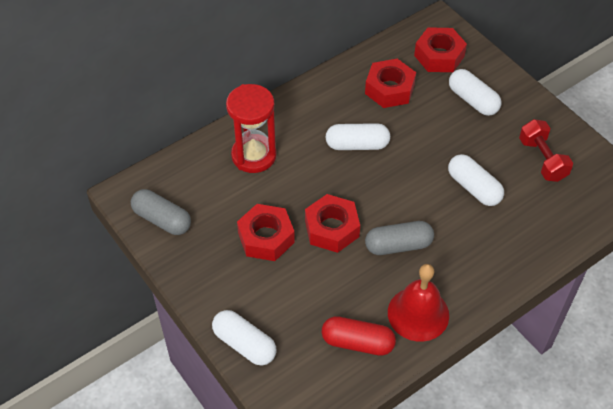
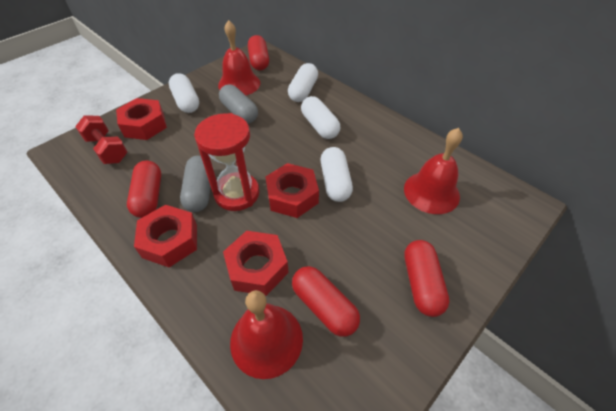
red bell: 1 -> 3
red capsule: 1 -> 4

